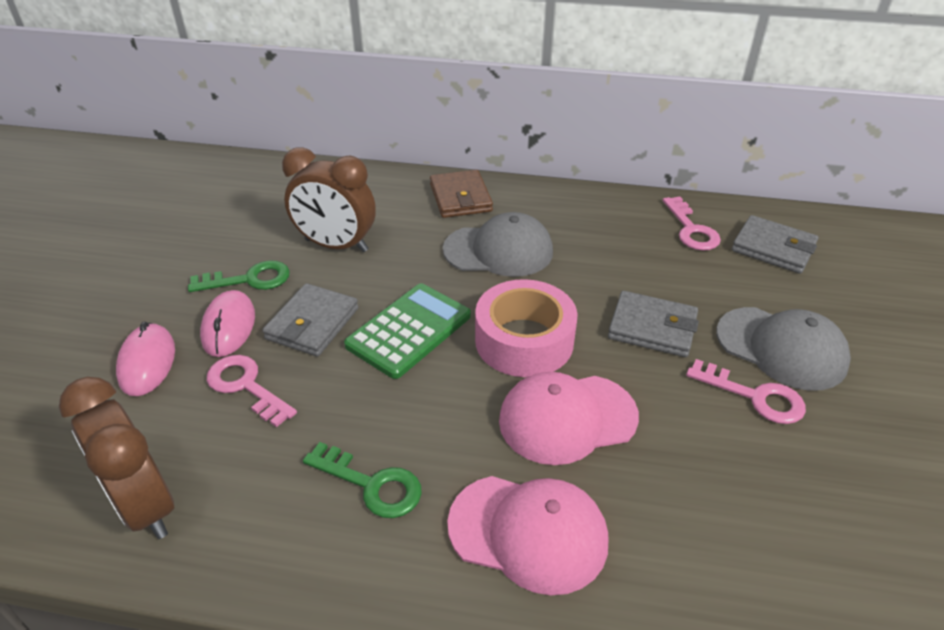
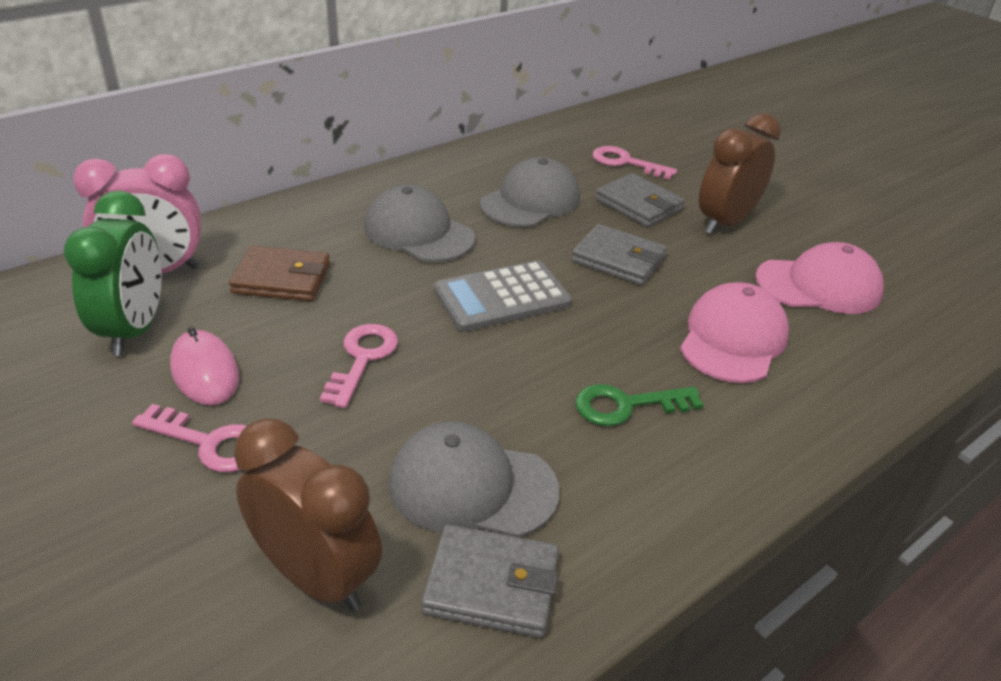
green calculator: 1 -> 0
green clock: 0 -> 1
green key: 2 -> 1
grey calculator: 0 -> 1
grey cap: 2 -> 3
pink clock: 0 -> 1
pink mouse: 2 -> 1
pink tape: 1 -> 0

